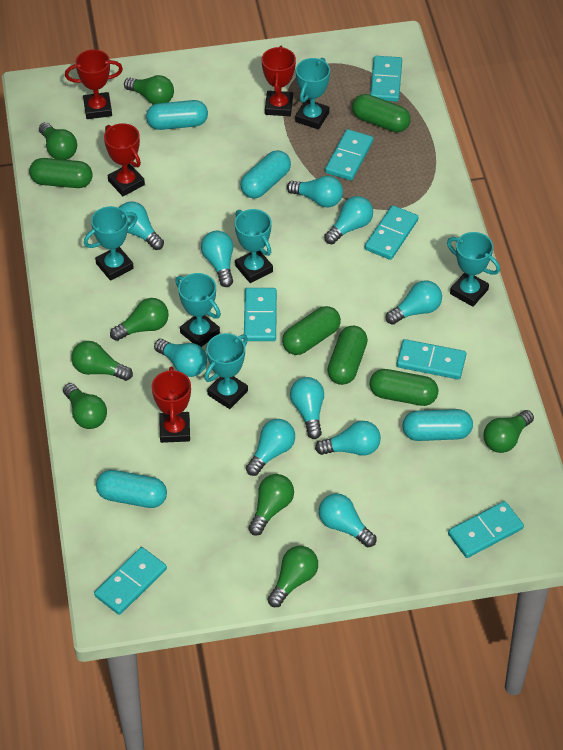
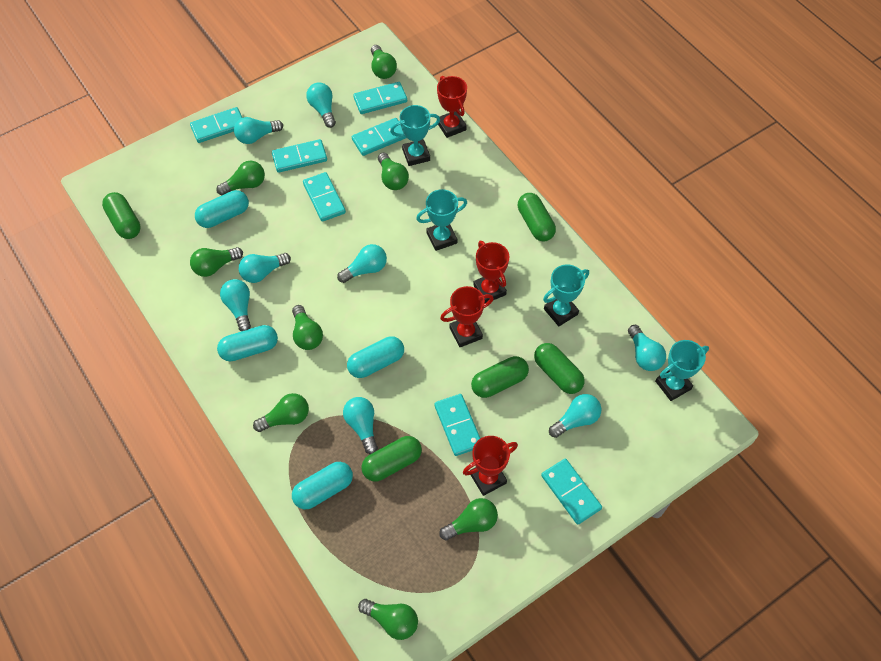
turquoise light bulb: 10 -> 8
turquoise trophy: 6 -> 4

